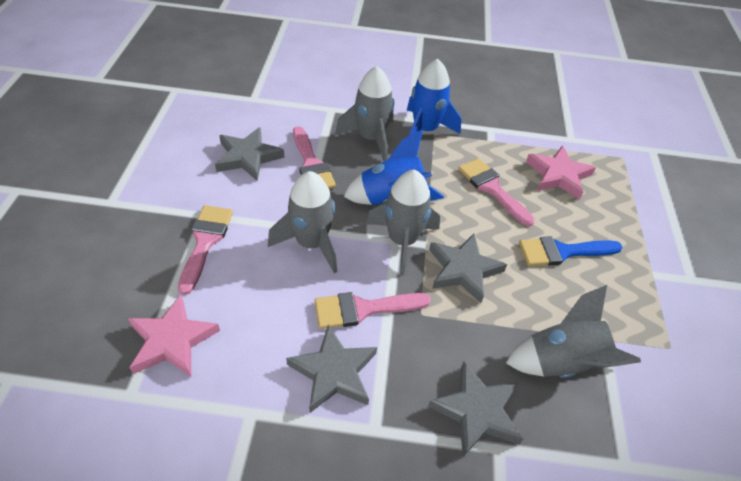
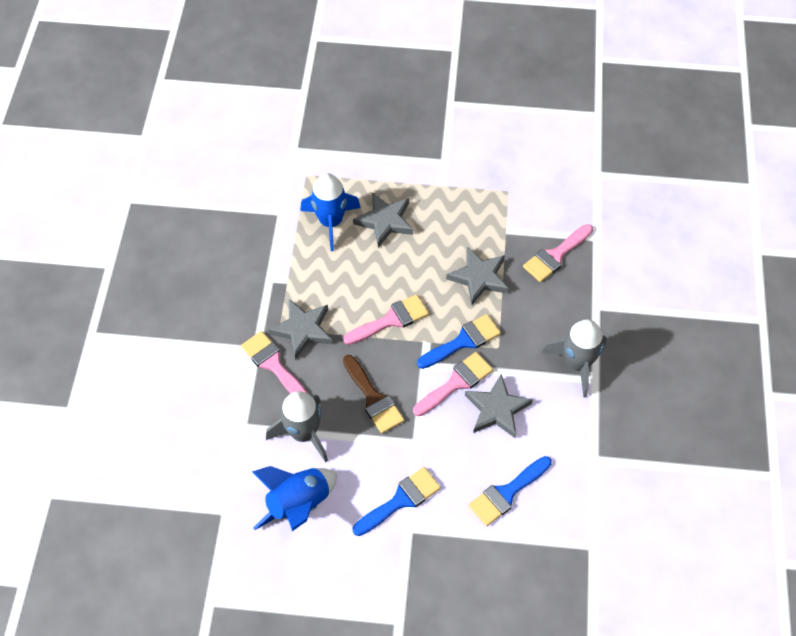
blue brush: 1 -> 3
brown brush: 0 -> 1
grey rocket: 4 -> 2
pink star: 2 -> 0

